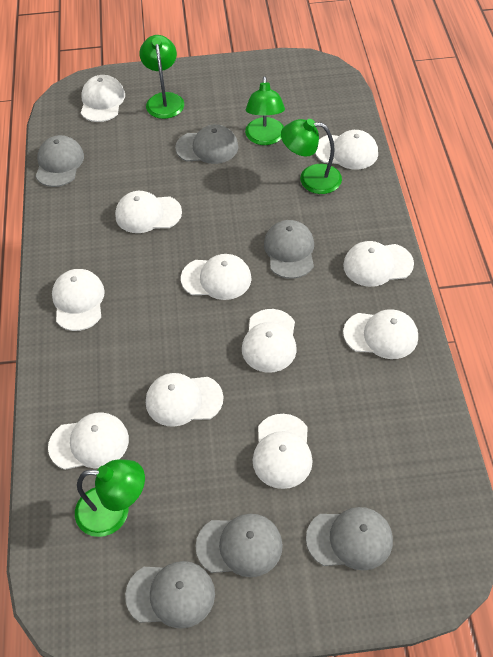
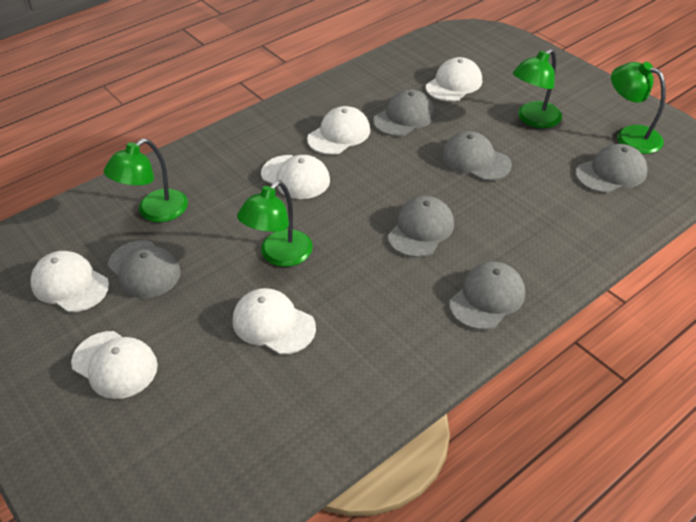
white cap: 11 -> 6

